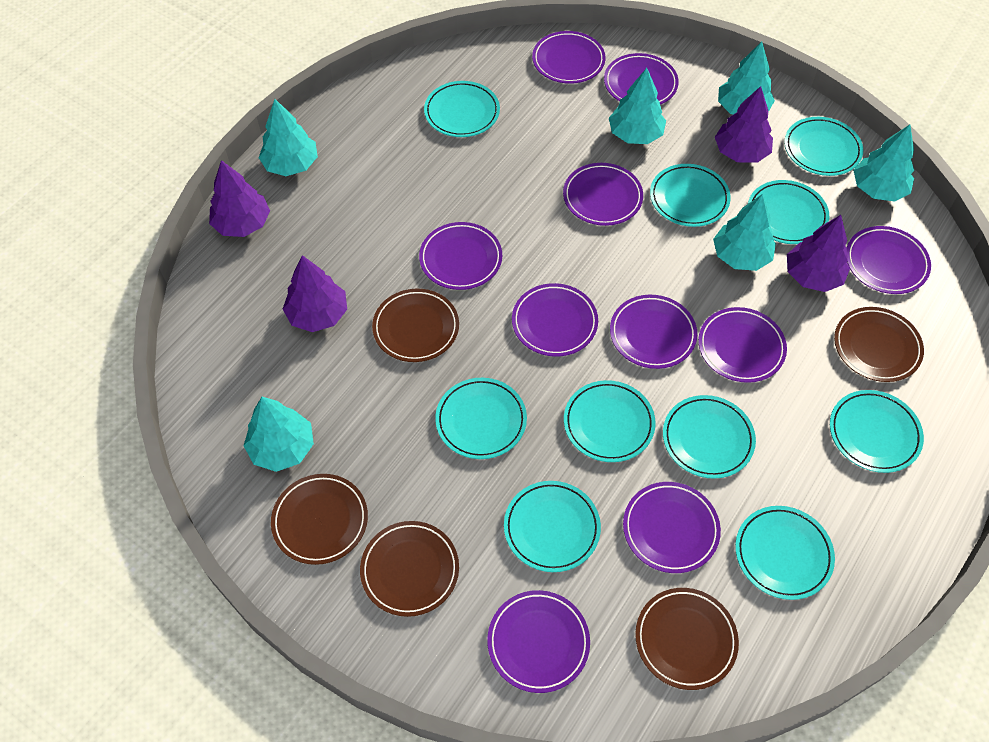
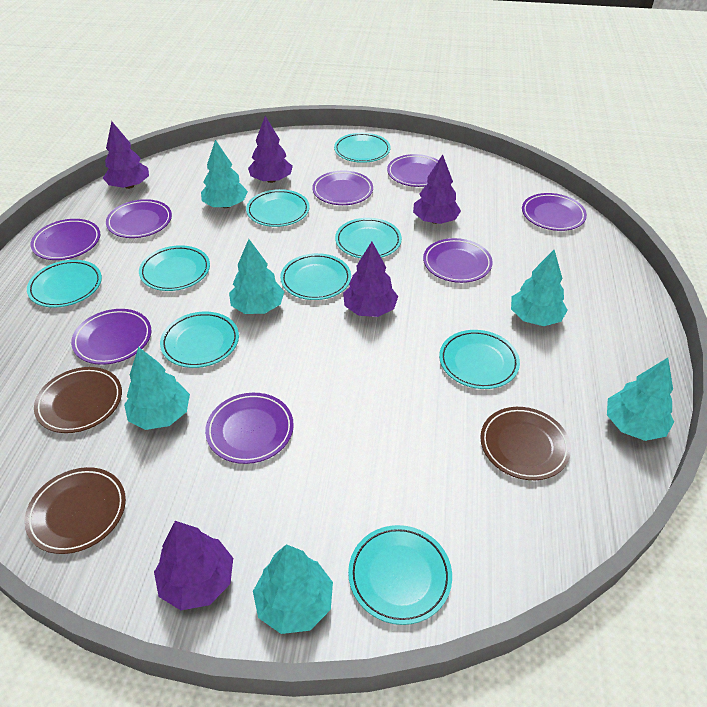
brown plate: 5 -> 3
purple plate: 10 -> 8
purple tree: 4 -> 5
turquoise plate: 10 -> 9

